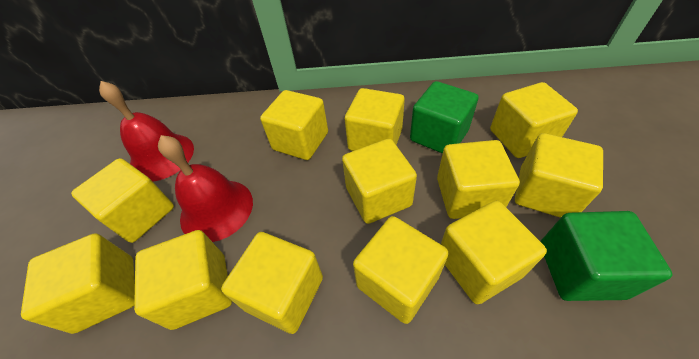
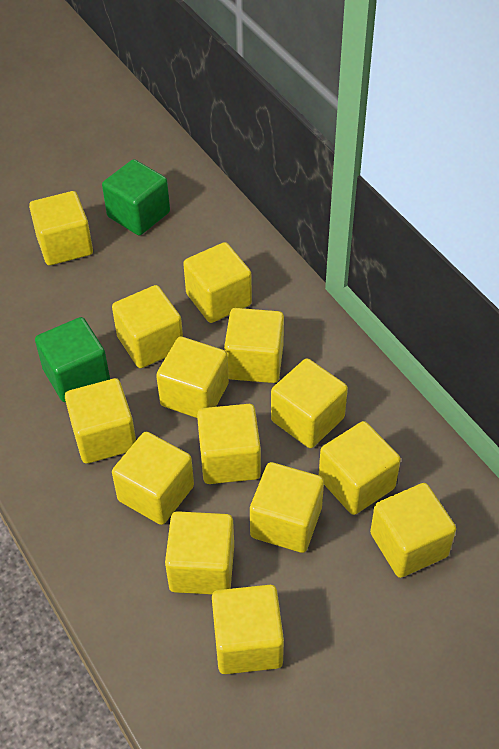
red bell: 2 -> 0
yellow cube: 12 -> 14

